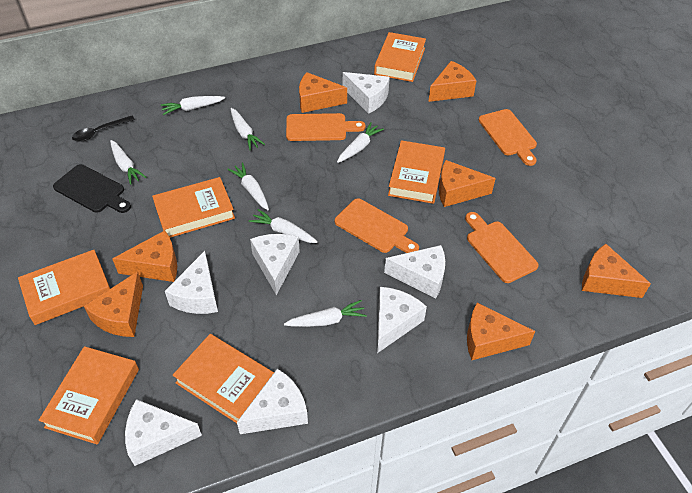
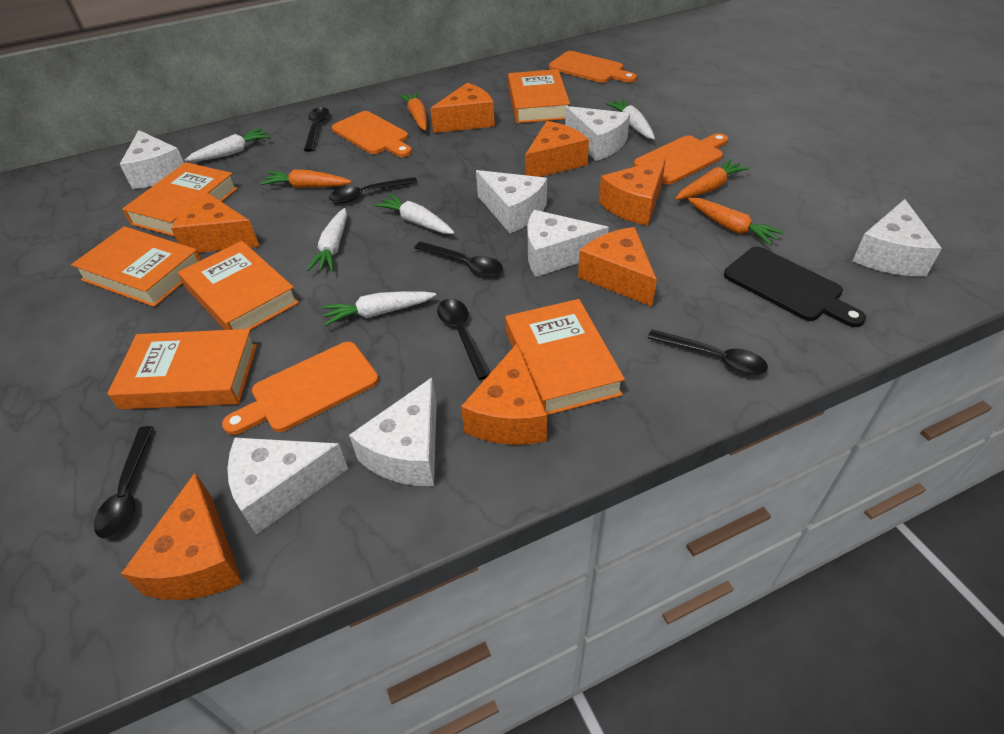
black spoon: 1 -> 6
orange carrot: 0 -> 4
white carrot: 7 -> 5

